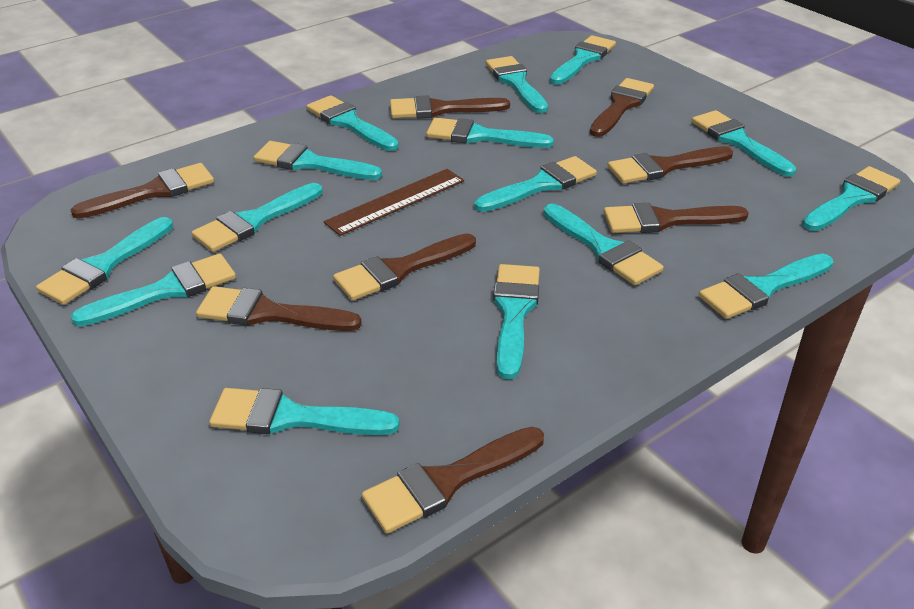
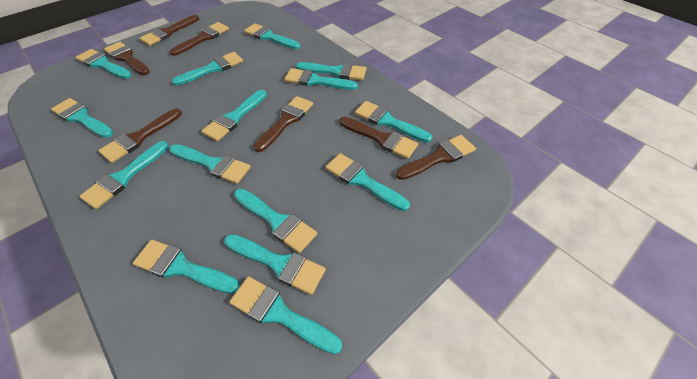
brown brush: 8 -> 7
brown ruler: 1 -> 0

